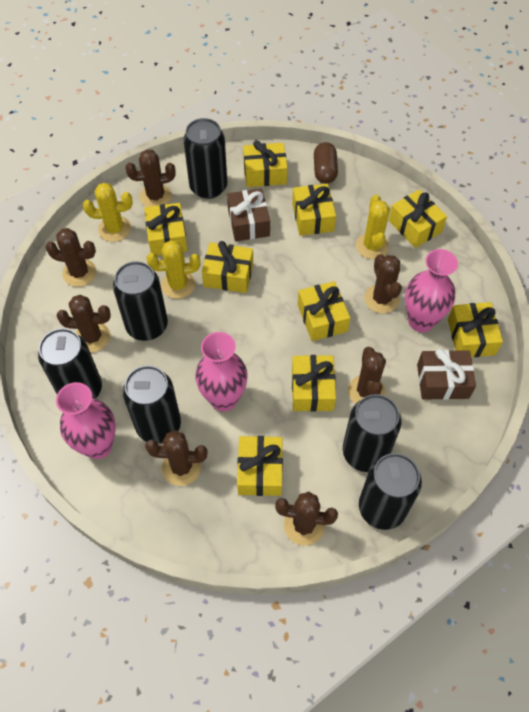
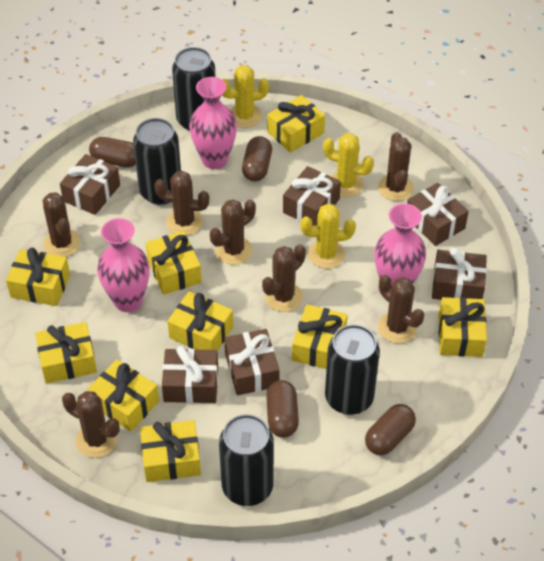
black can: 6 -> 4
brown capsule: 1 -> 4
brown gift: 2 -> 6

